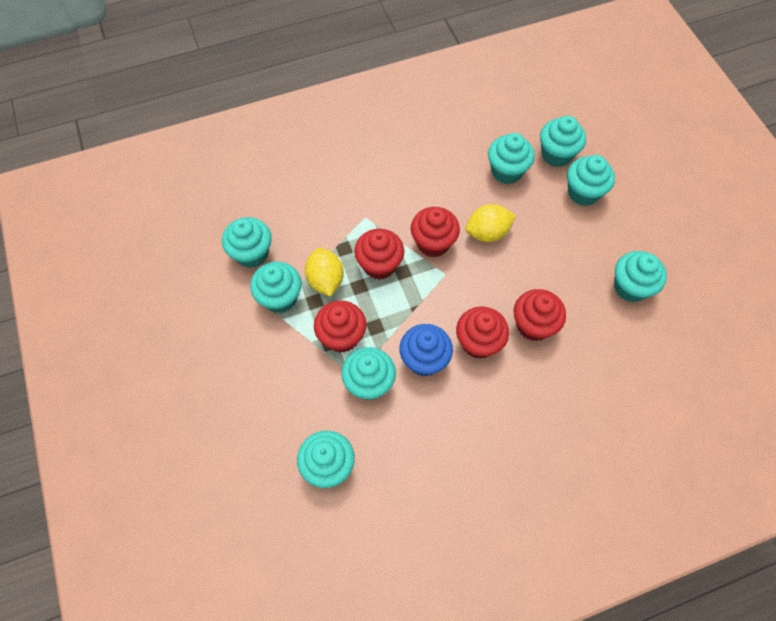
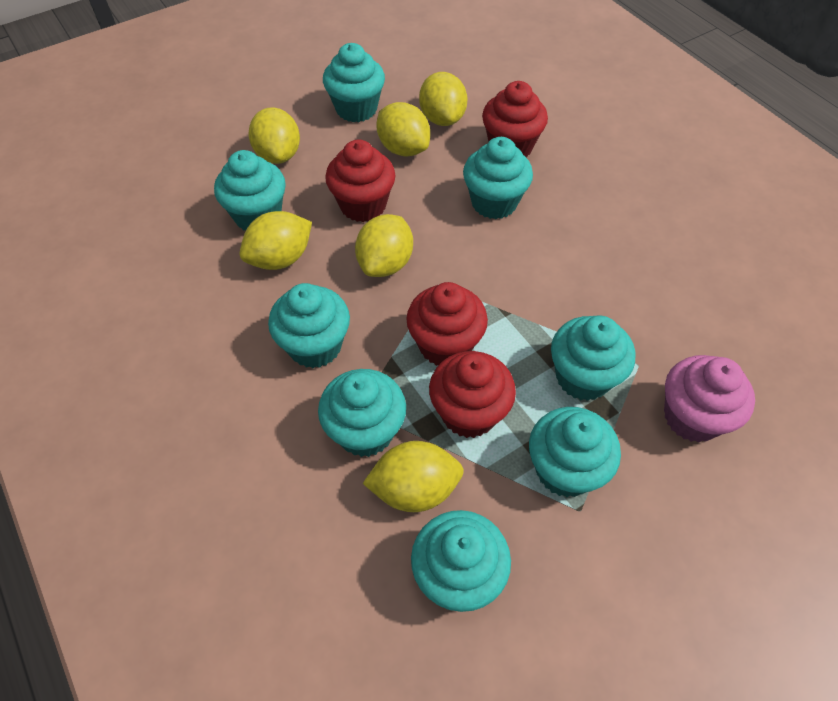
blue cupcake: 1 -> 0
pink cupcake: 0 -> 1
red cupcake: 5 -> 4
yellow lemon: 2 -> 6

